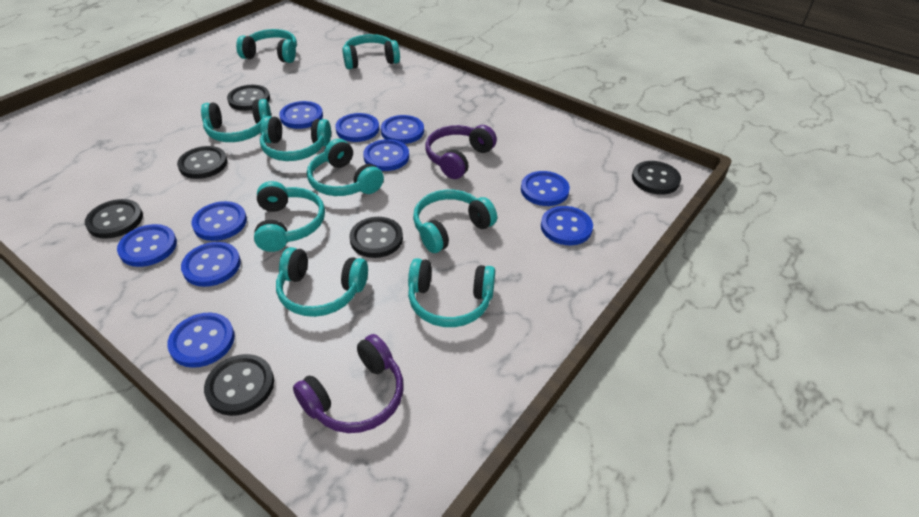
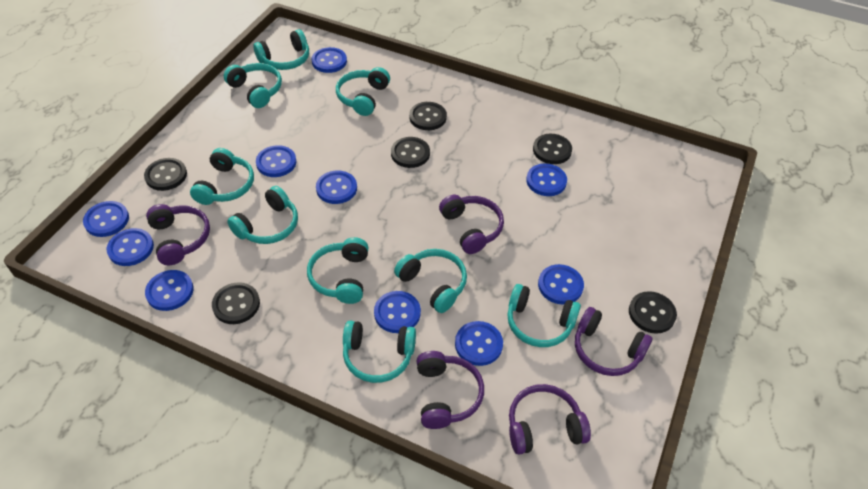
purple headphones: 2 -> 5

